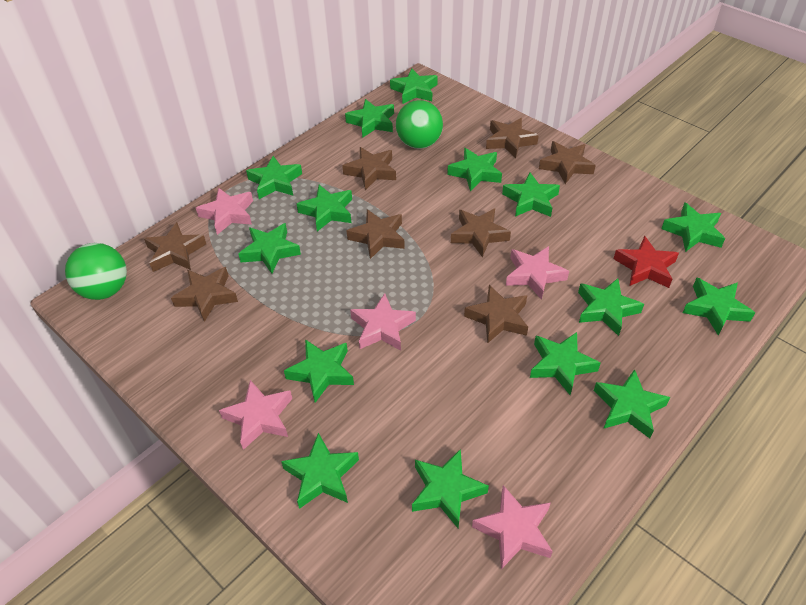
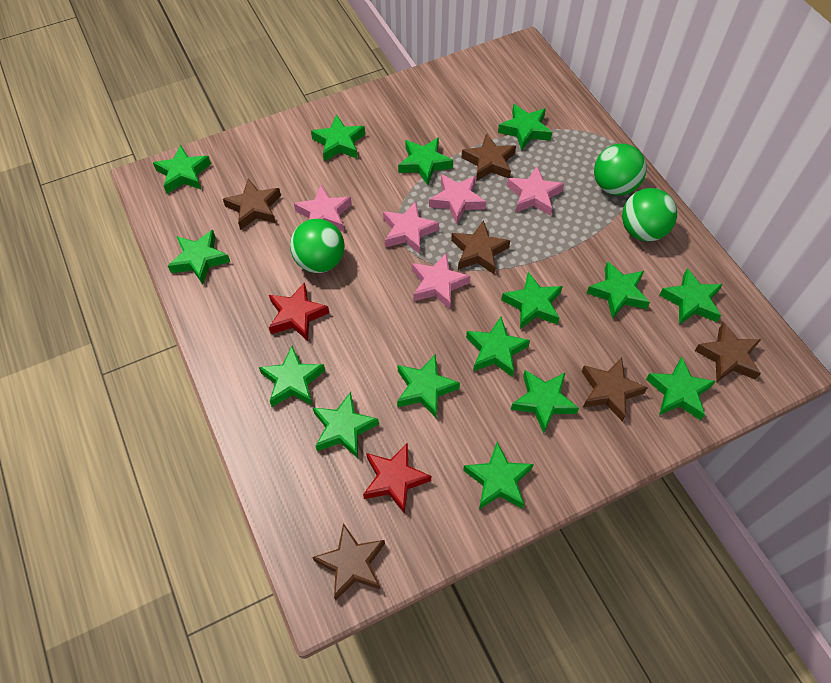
brown star: 8 -> 6
green ball: 2 -> 3
red star: 1 -> 2

